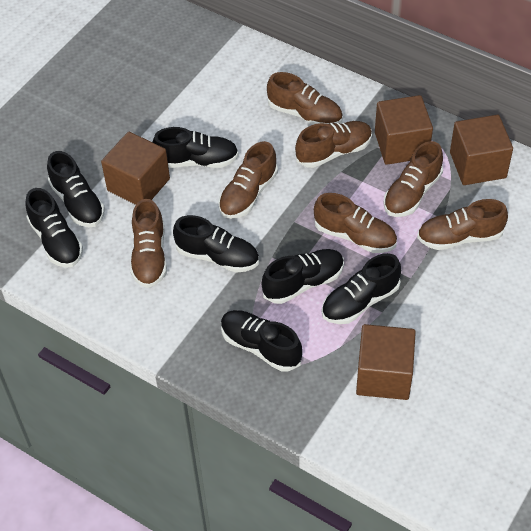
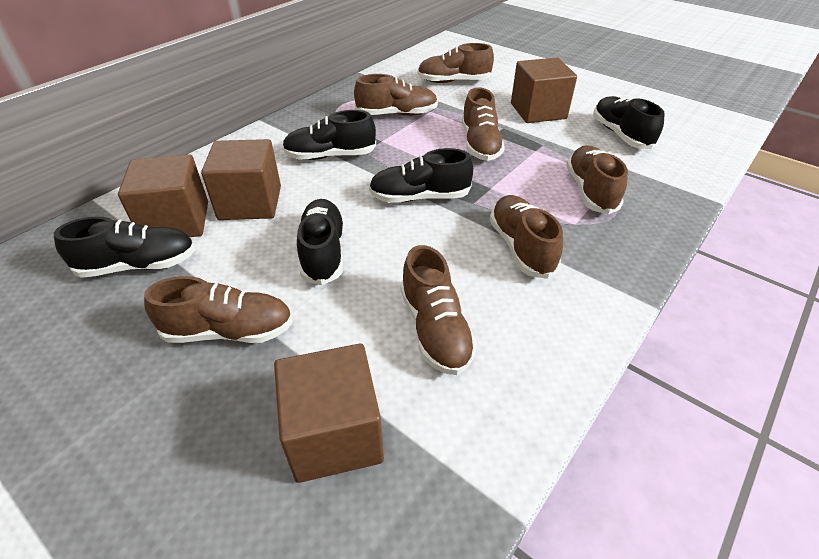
black shoe: 7 -> 5

